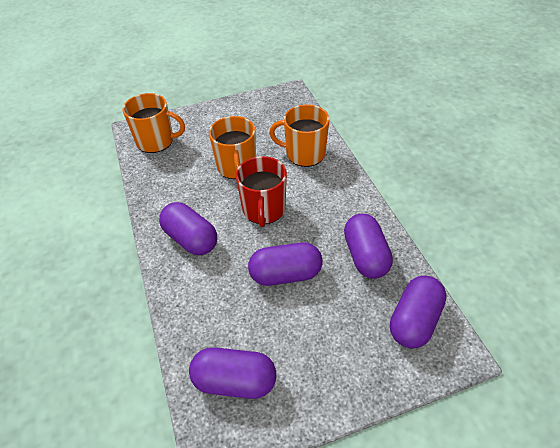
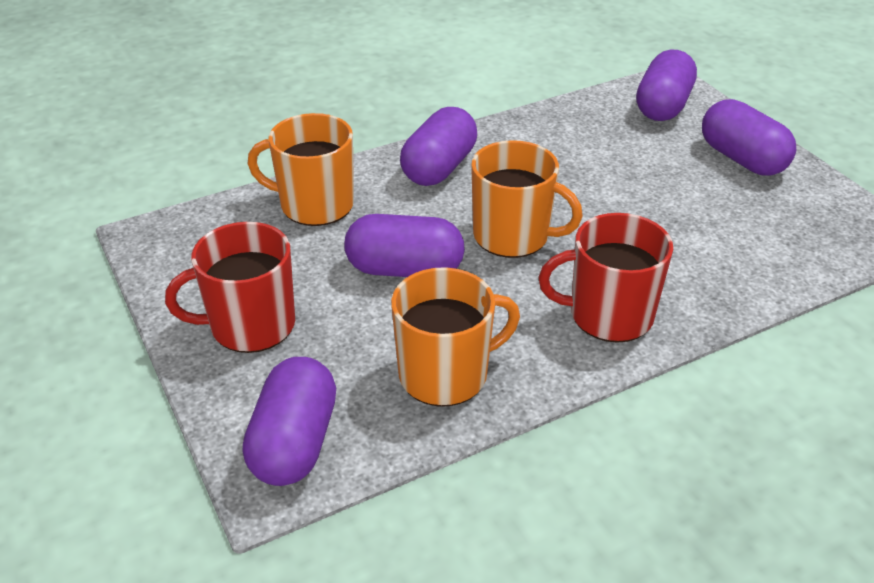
red mug: 1 -> 2

